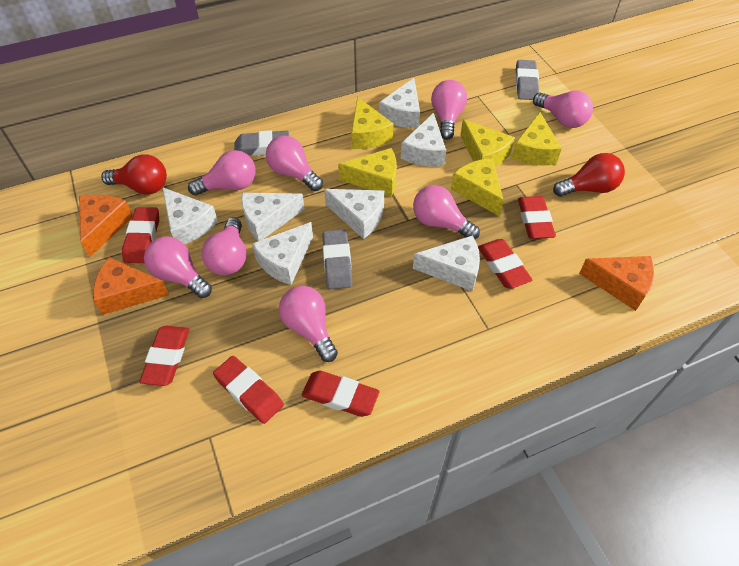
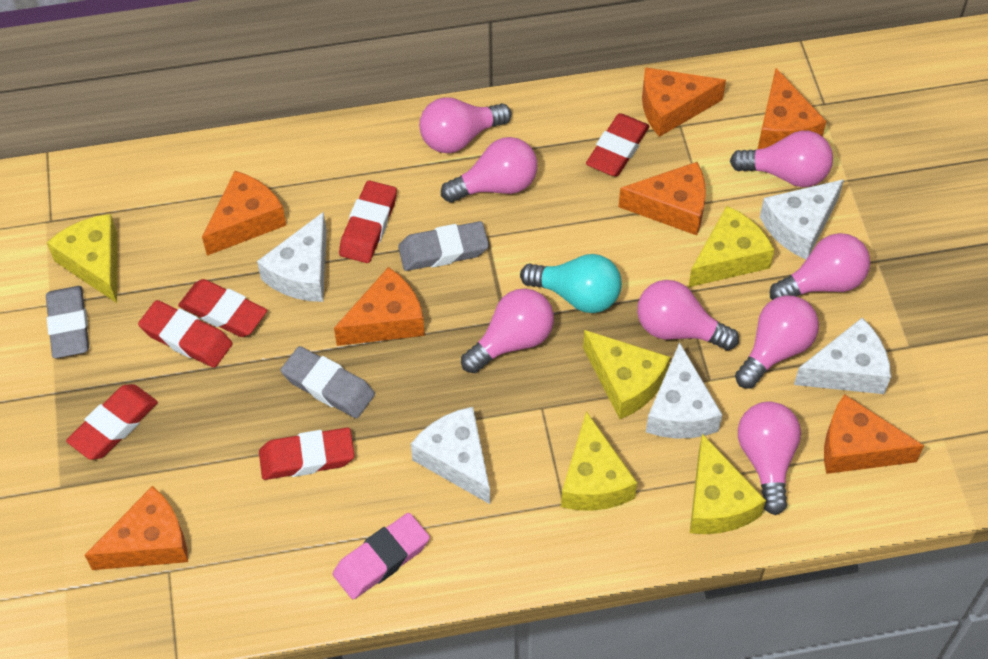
orange cheese: 3 -> 7
pink eraser: 0 -> 1
red light bulb: 2 -> 0
turquoise light bulb: 0 -> 1
white cheese: 7 -> 5

